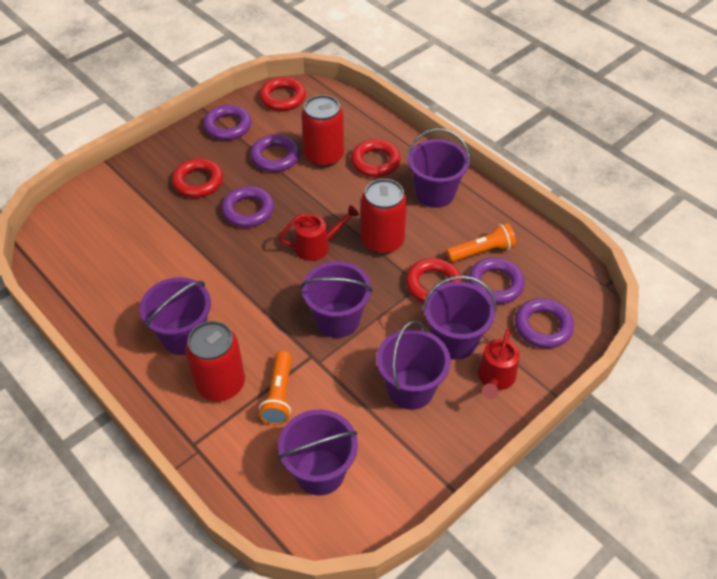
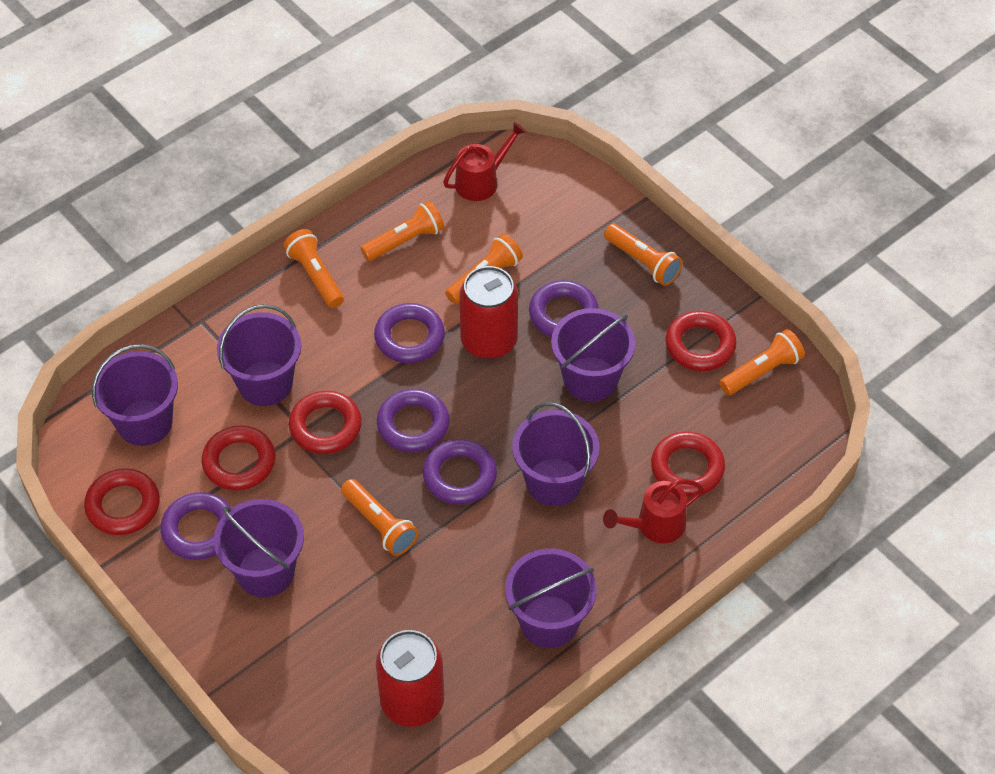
orange flashlight: 2 -> 6
red can: 3 -> 2
red ring: 4 -> 5

